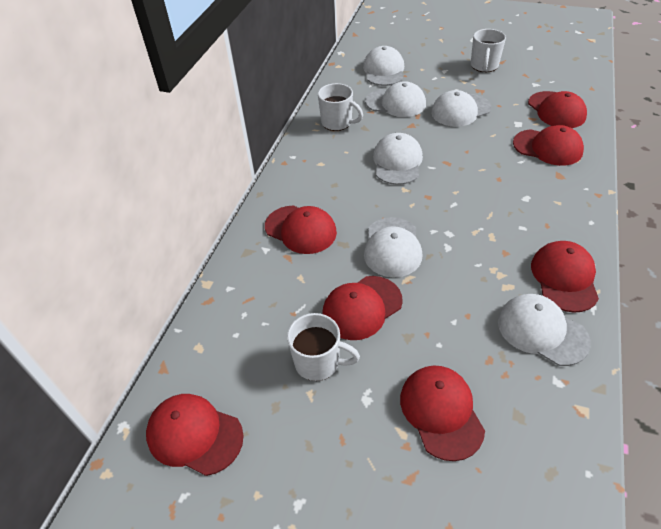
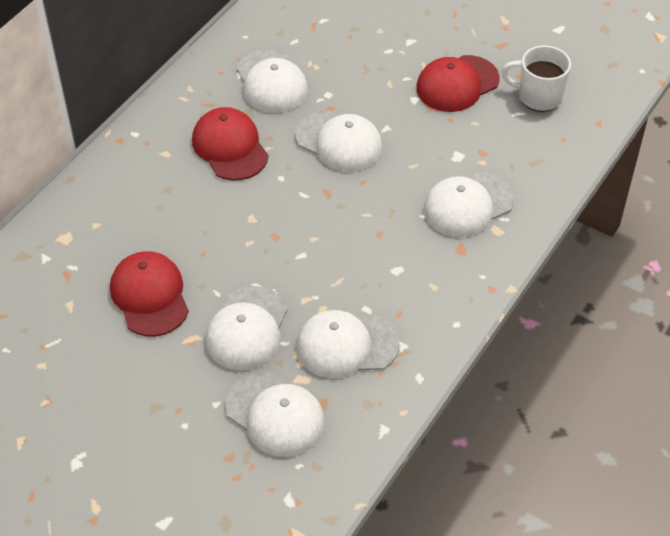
red cap: 7 -> 3
white mug: 3 -> 1

